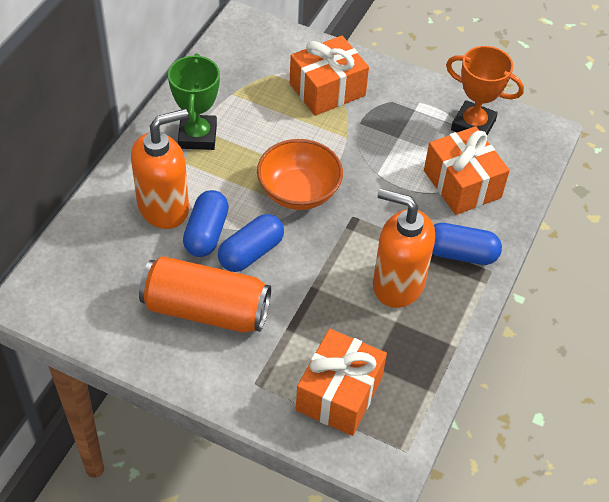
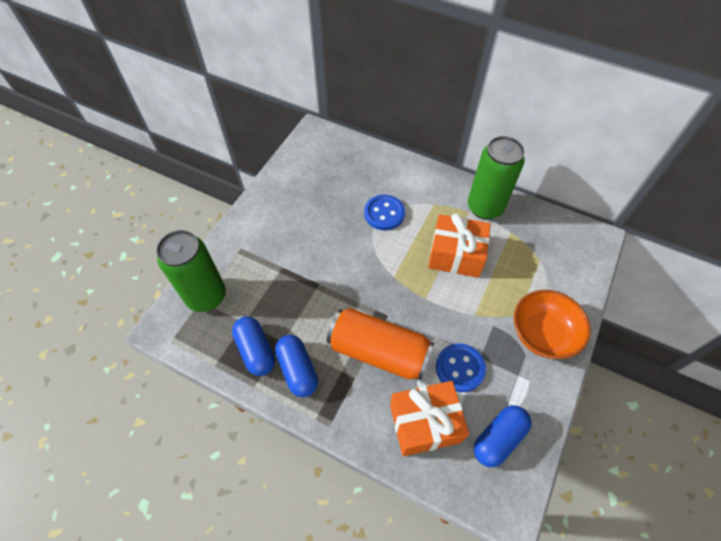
blue button: 0 -> 2
green can: 0 -> 2
green trophy: 1 -> 0
orange gift: 3 -> 2
orange soap dispenser: 2 -> 0
orange trophy: 1 -> 0

